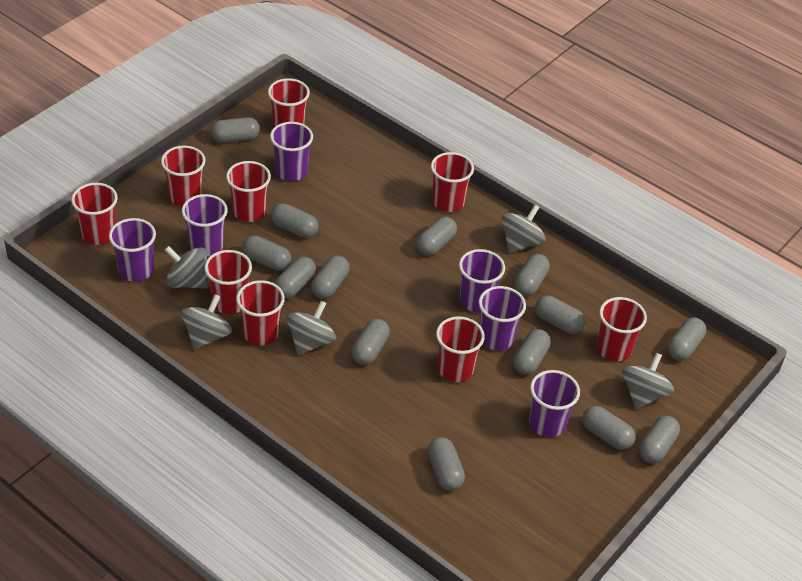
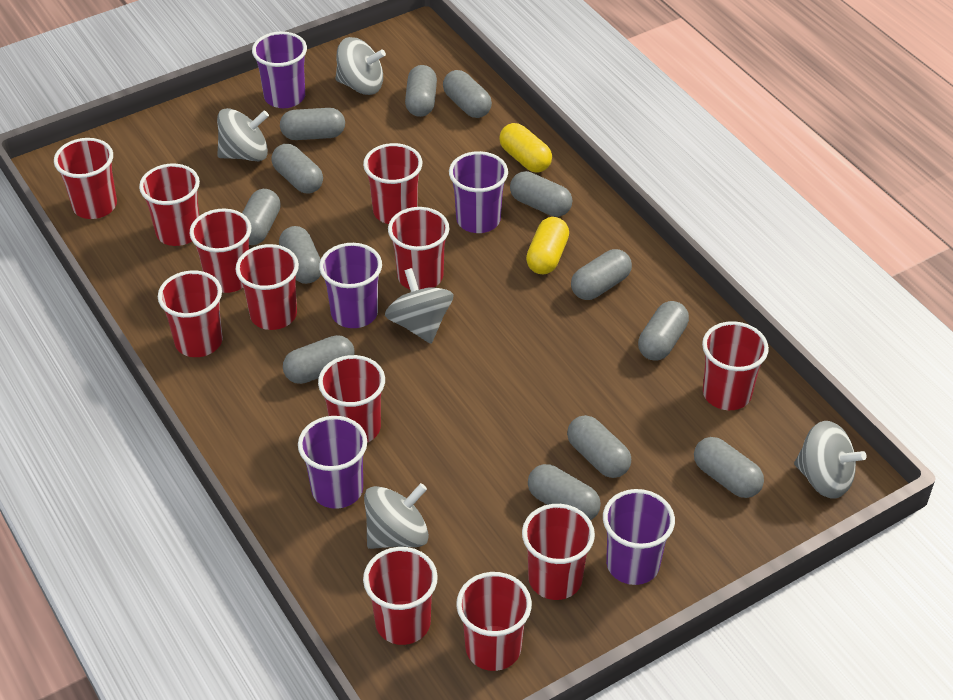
grey capsule: 14 -> 13
purple cup: 6 -> 5
red cup: 9 -> 12
yellow capsule: 0 -> 2

